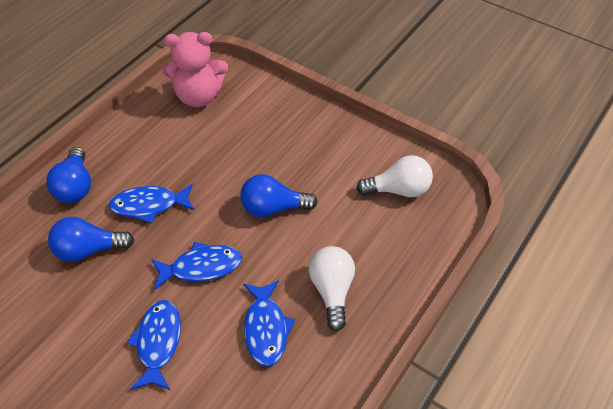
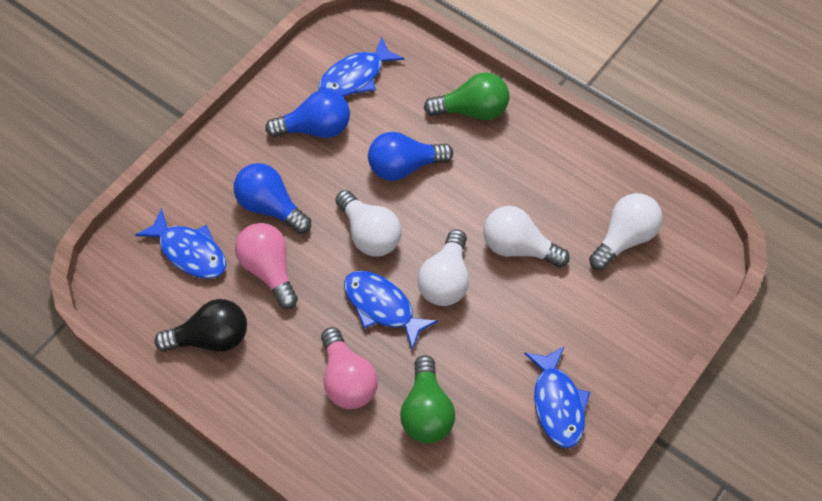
black light bulb: 0 -> 1
green light bulb: 0 -> 2
pink light bulb: 0 -> 2
pink teddy bear: 1 -> 0
white light bulb: 2 -> 4

